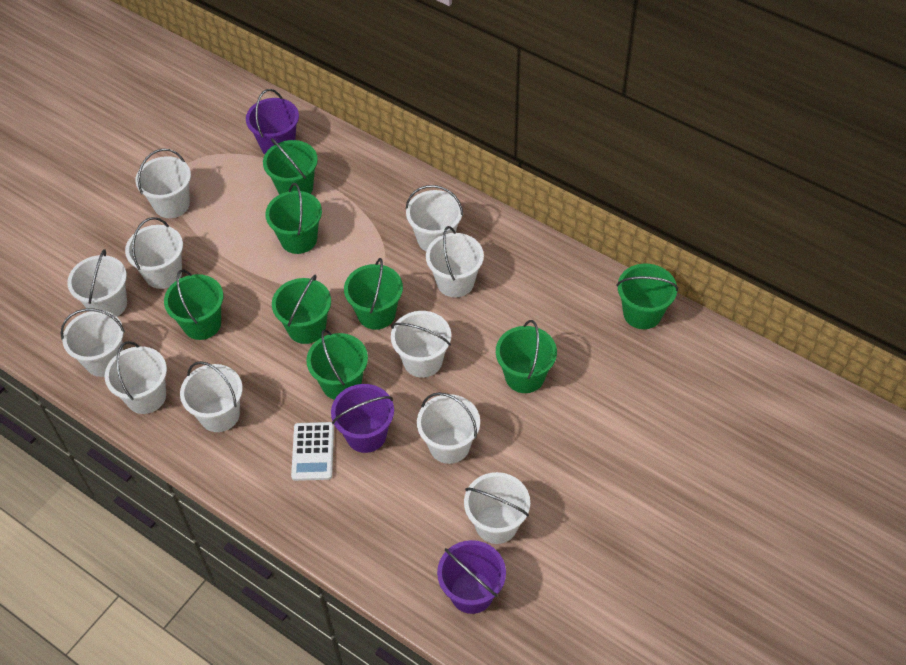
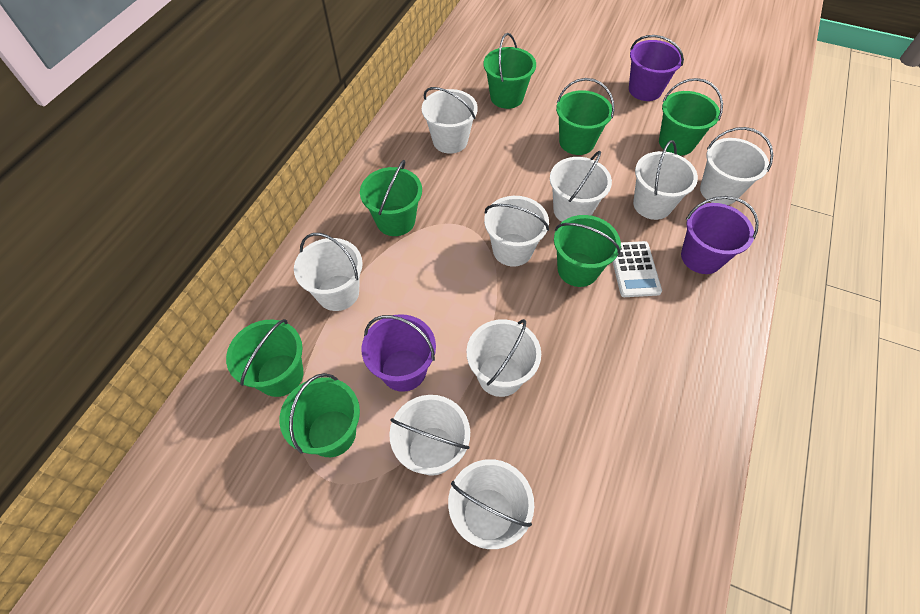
green bucket: 8 -> 7
white bucket: 11 -> 9

